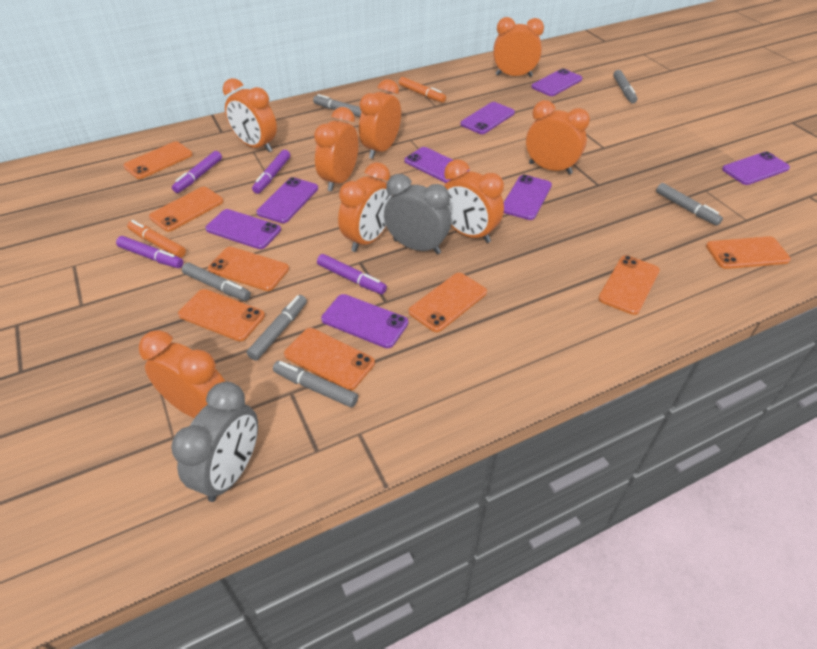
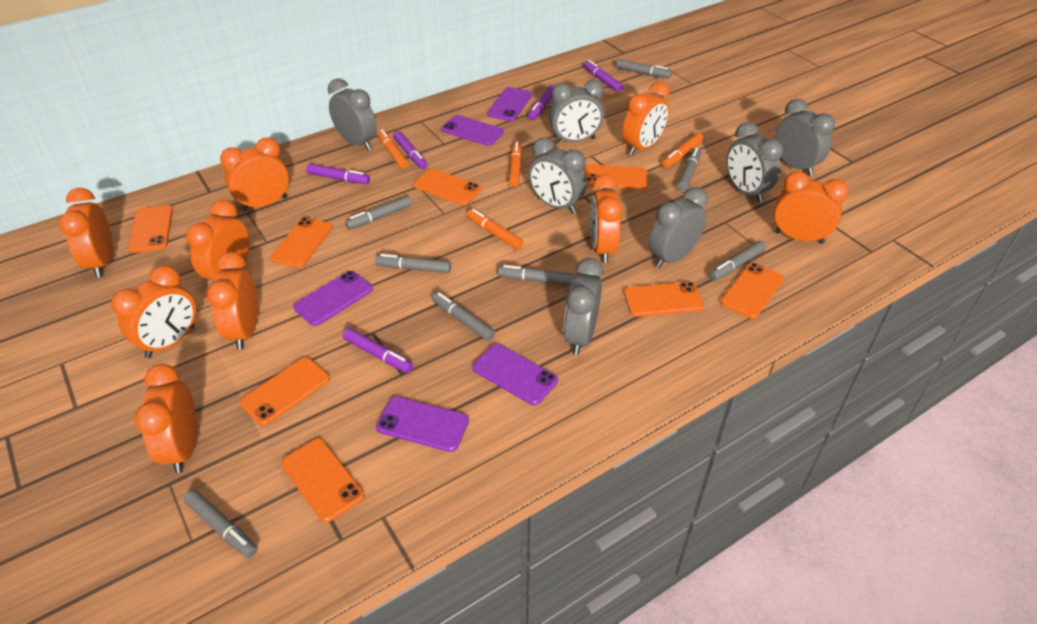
grey clock: 2 -> 7
grey marker: 6 -> 8
orange clock: 8 -> 9
orange marker: 2 -> 4
purple marker: 4 -> 5
purple phone: 8 -> 5

